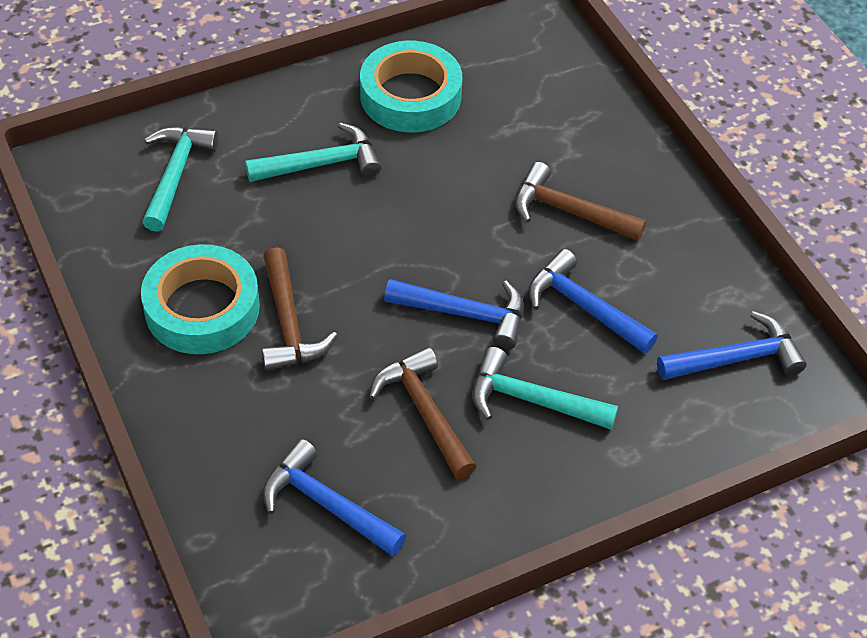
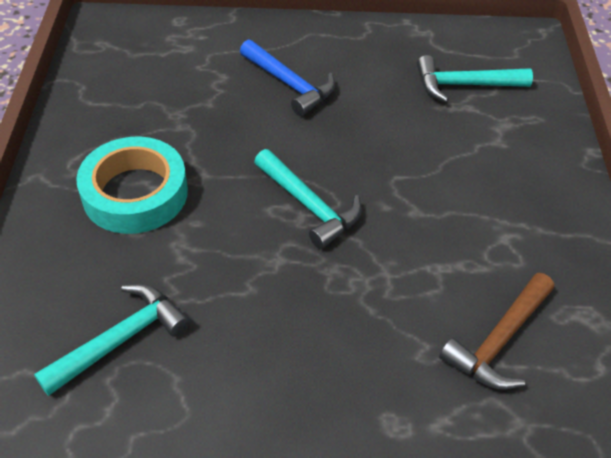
blue hammer: 4 -> 1
brown hammer: 3 -> 1
turquoise tape: 2 -> 1

